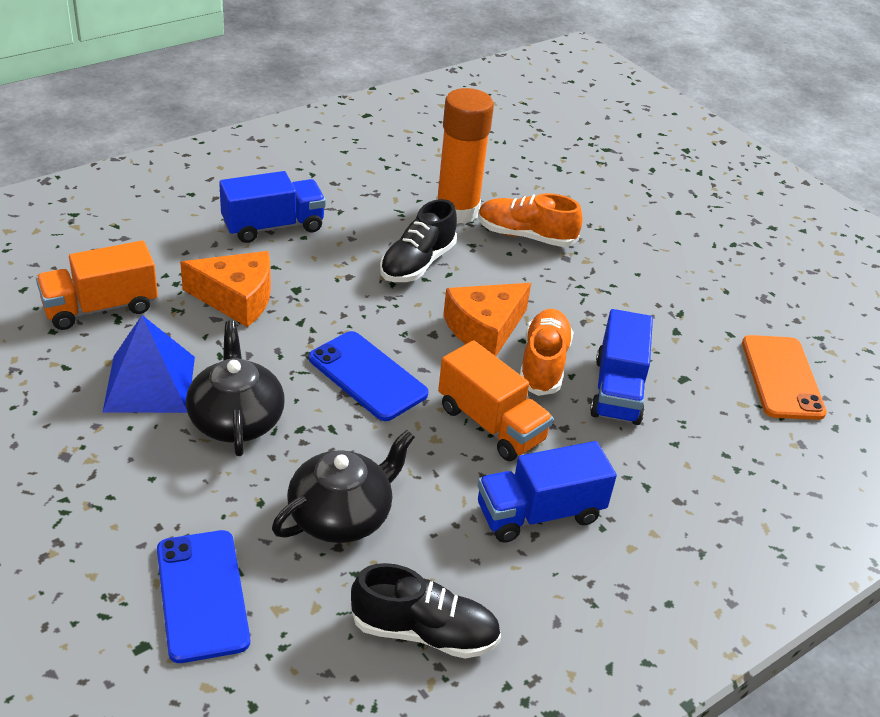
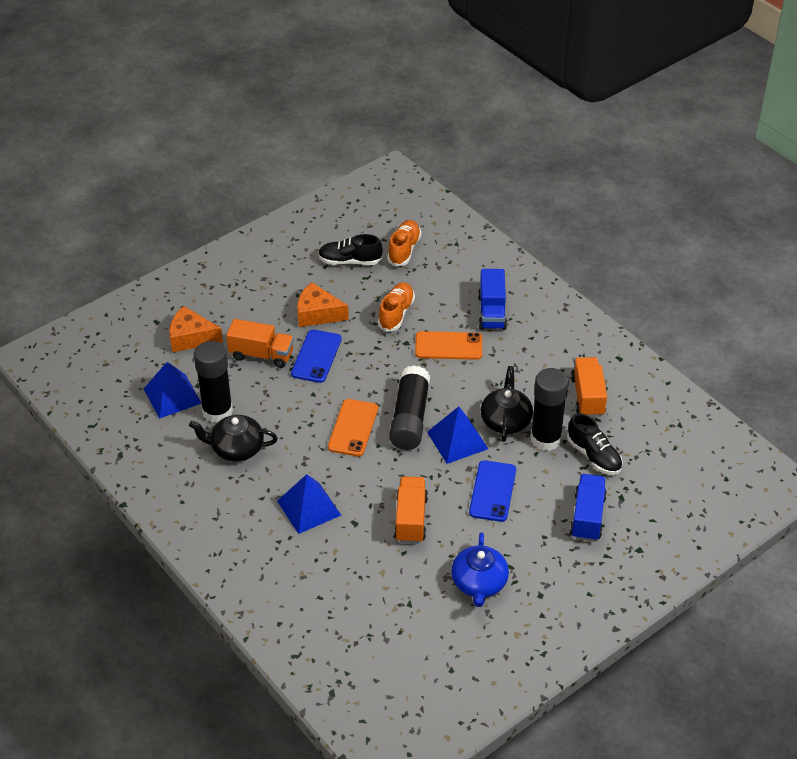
black glue stick: 0 -> 3
blue pyramid: 1 -> 3
blue teapot: 0 -> 1
blue truck: 3 -> 2
orange glue stick: 1 -> 0
orange phone: 1 -> 2
orange truck: 2 -> 3

